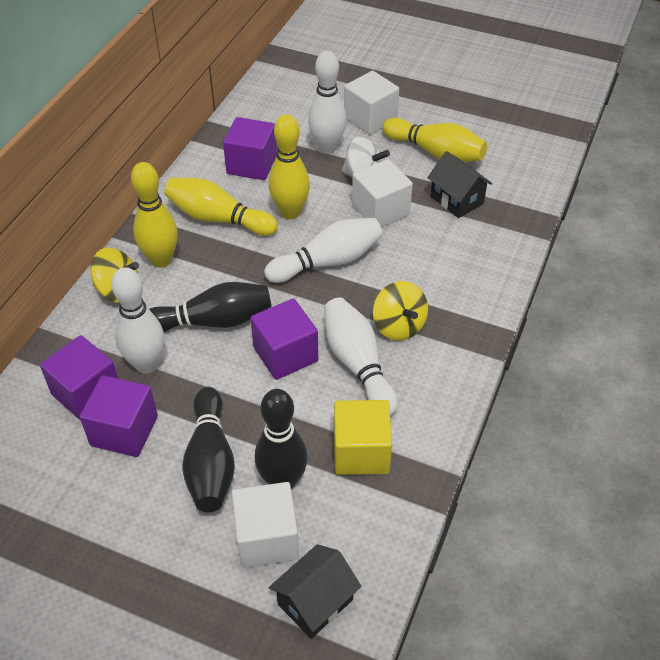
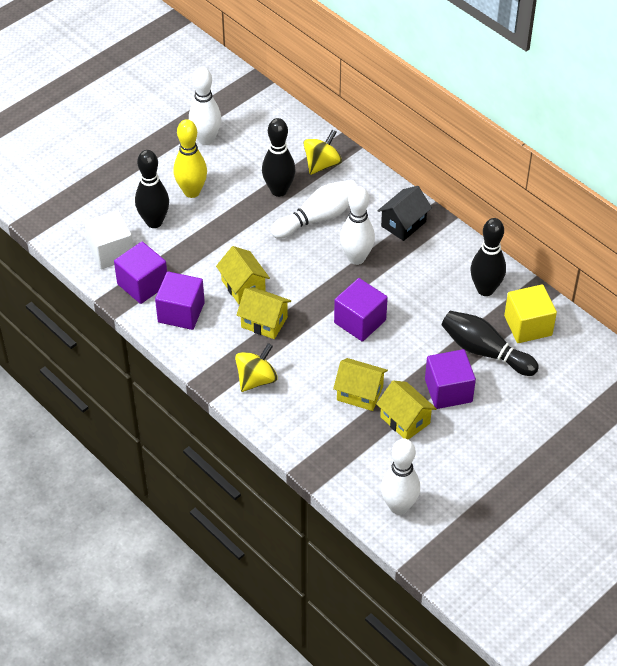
black bowling pin: 3 -> 4
black house: 2 -> 1
white cube: 3 -> 1
white spinning top: 1 -> 0
yellow bowling pin: 4 -> 1
yellow house: 0 -> 4

